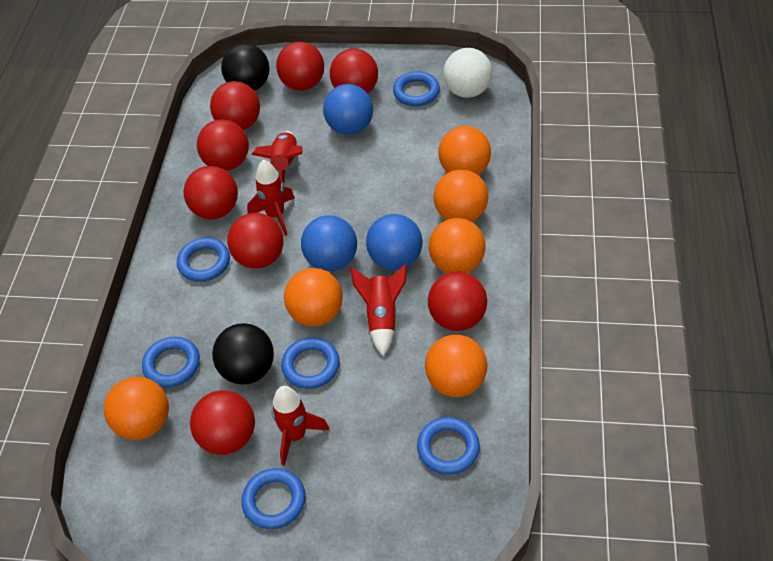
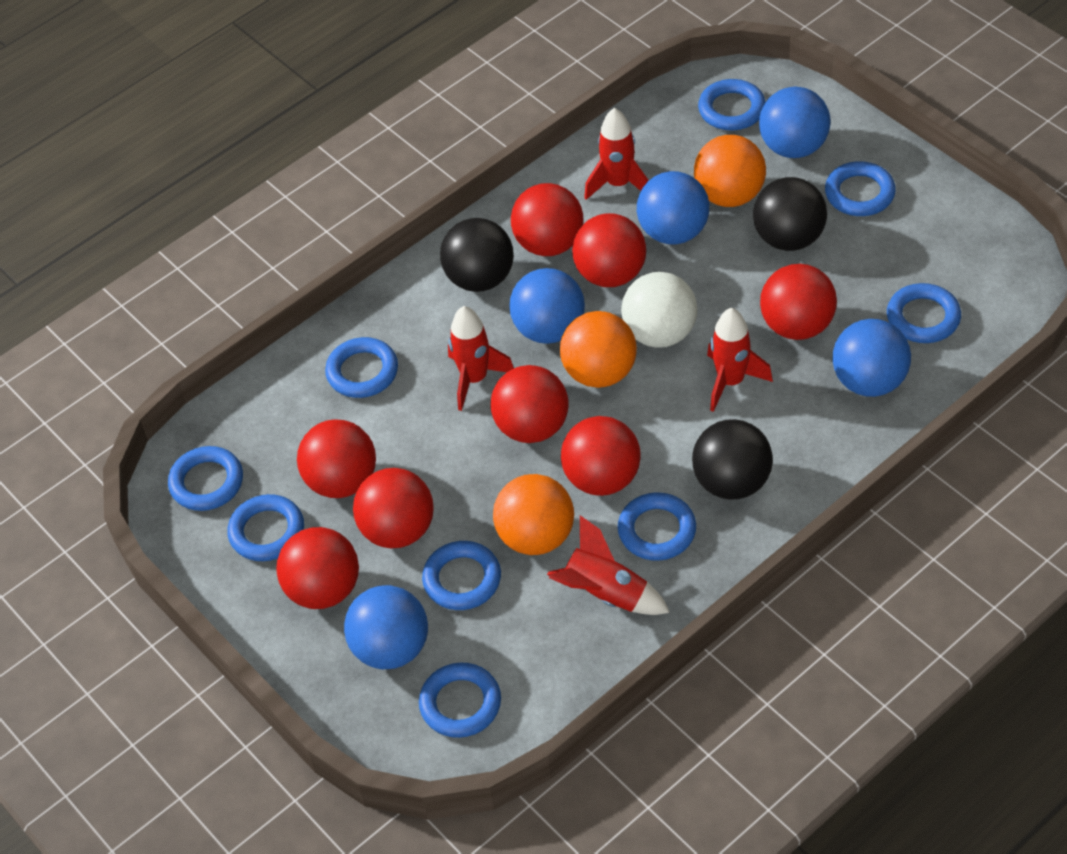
black ball: 2 -> 3
blue ball: 3 -> 5
blue ring: 6 -> 9
orange ball: 6 -> 3

